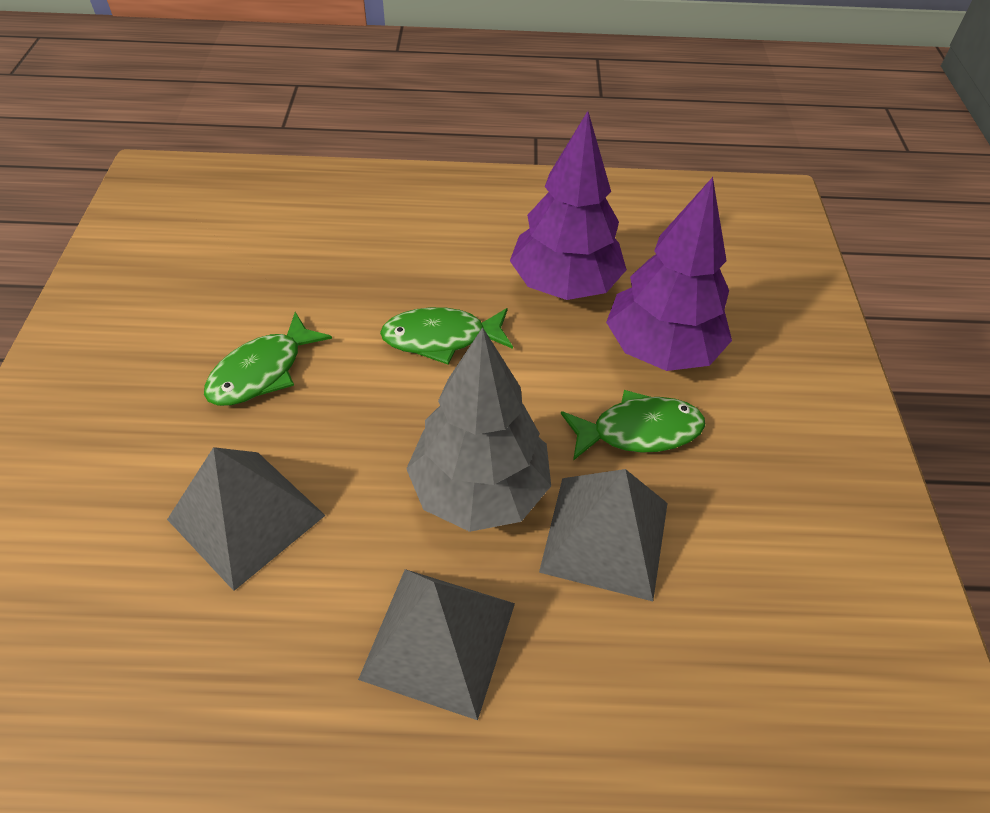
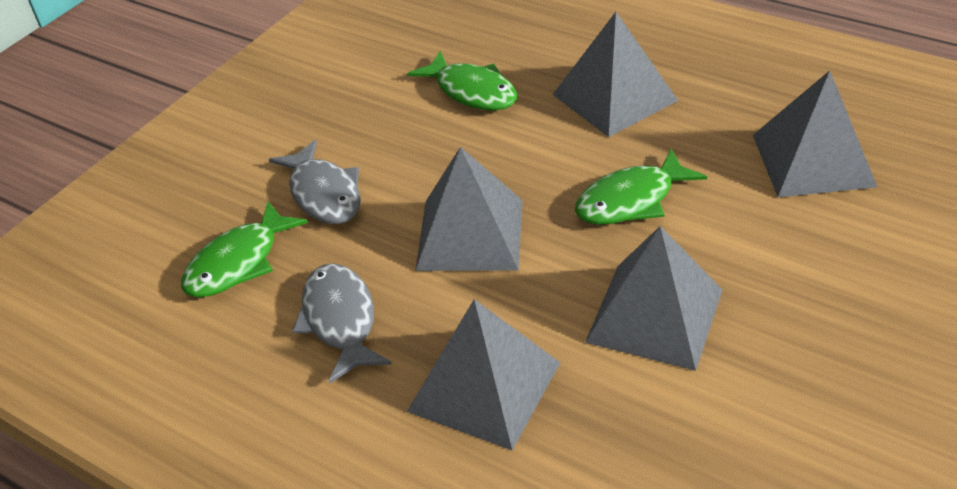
grey fish: 0 -> 2
grey pyramid: 3 -> 5
grey tree: 1 -> 0
purple tree: 2 -> 0

